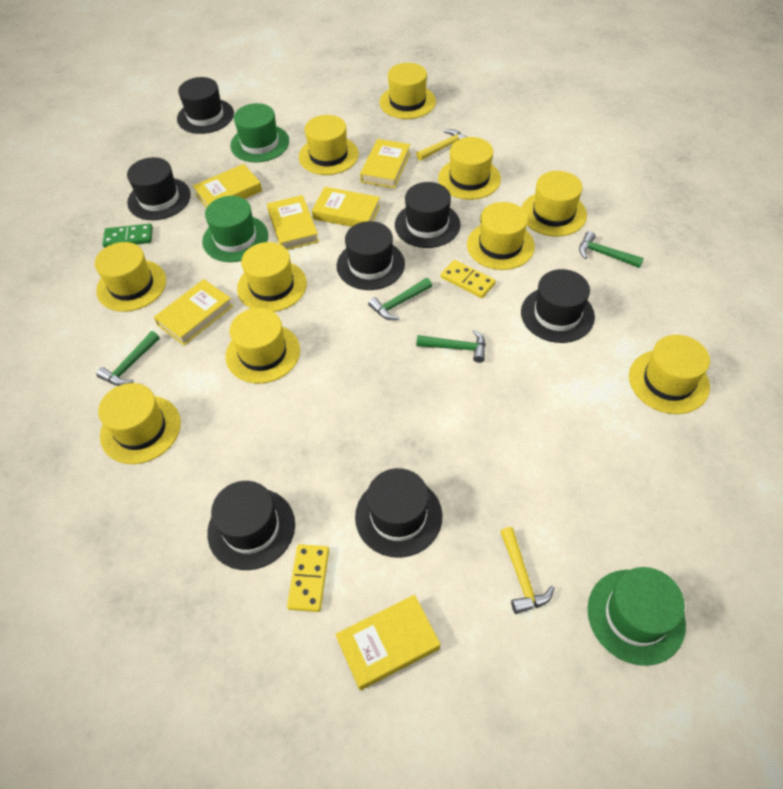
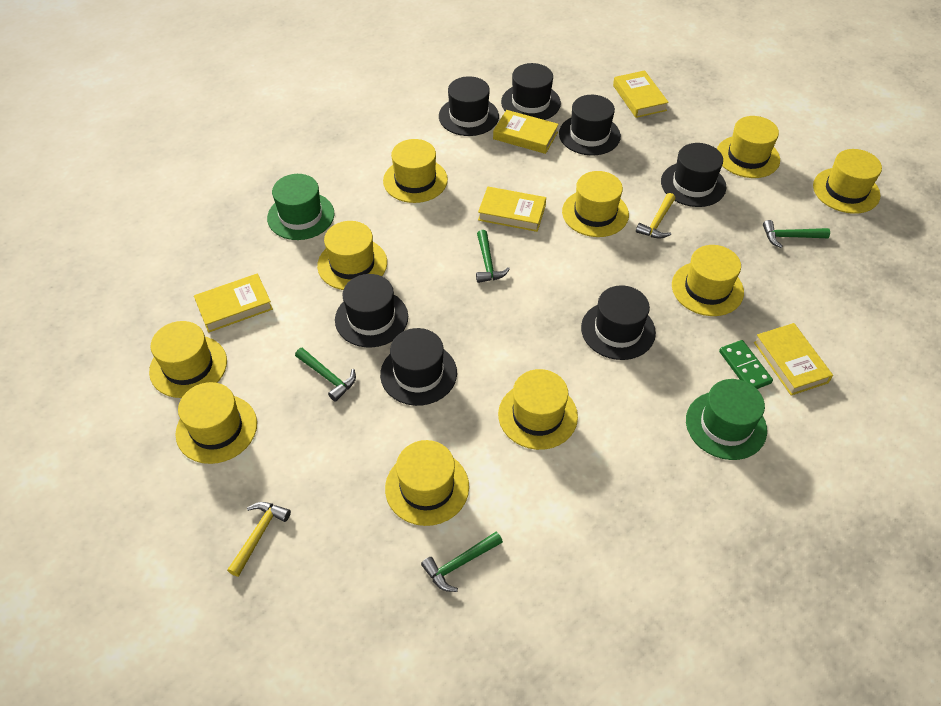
green hat: 3 -> 2
yellow book: 6 -> 5
yellow domino: 2 -> 0

